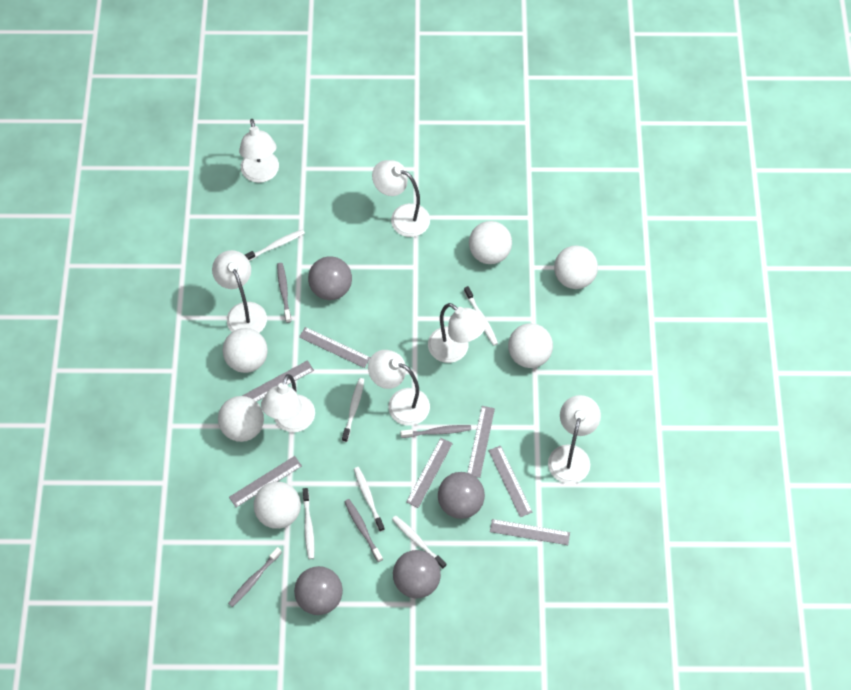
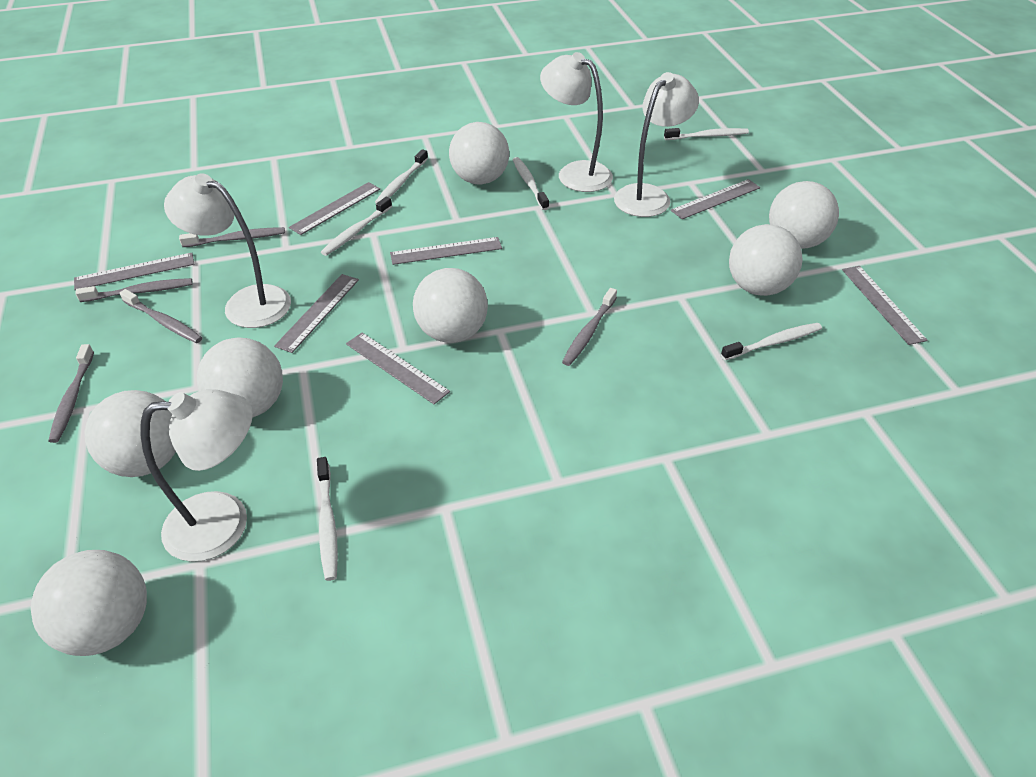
grey ball: 4 -> 0
grey toothbrush: 4 -> 5
white ball: 6 -> 7
white lamp: 7 -> 4

